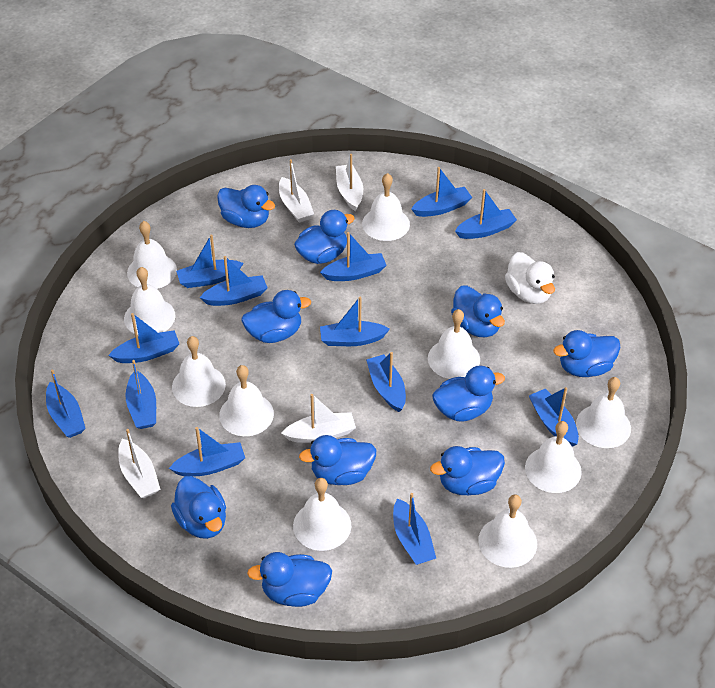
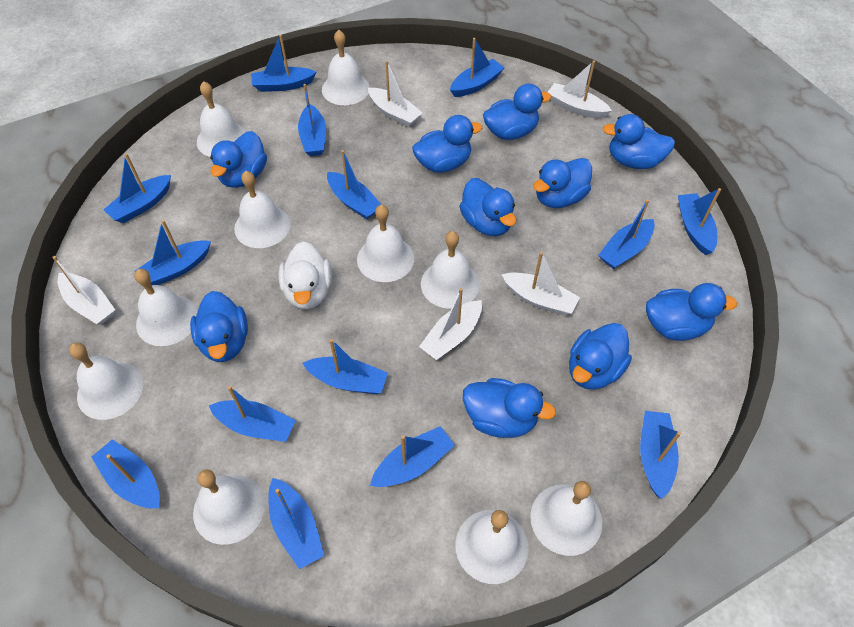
blue boat: 13 -> 14
white boat: 4 -> 5

